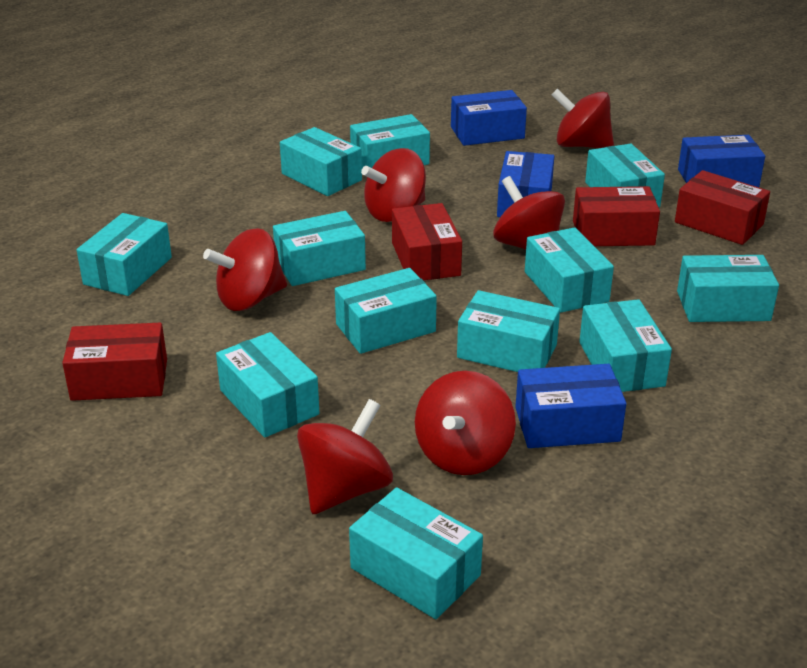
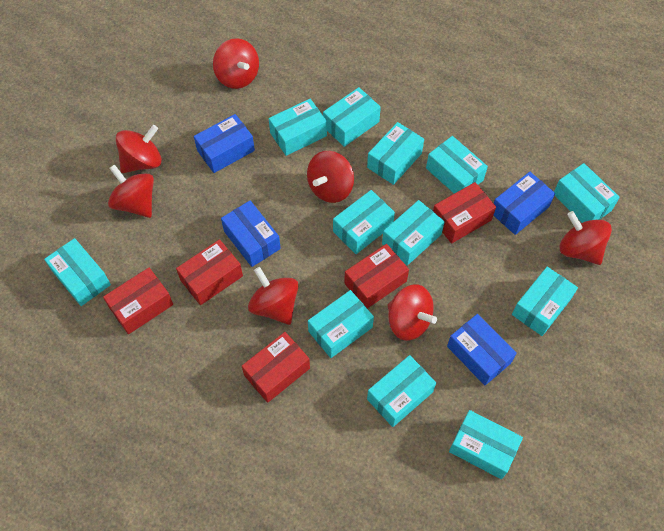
red box: 4 -> 5
red spinning top: 6 -> 7

